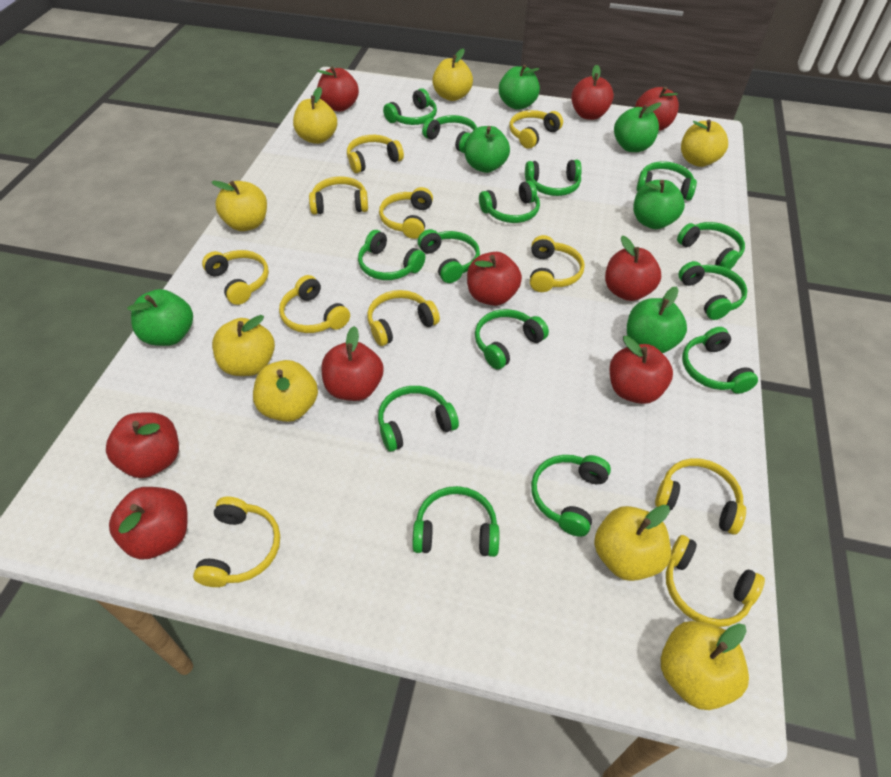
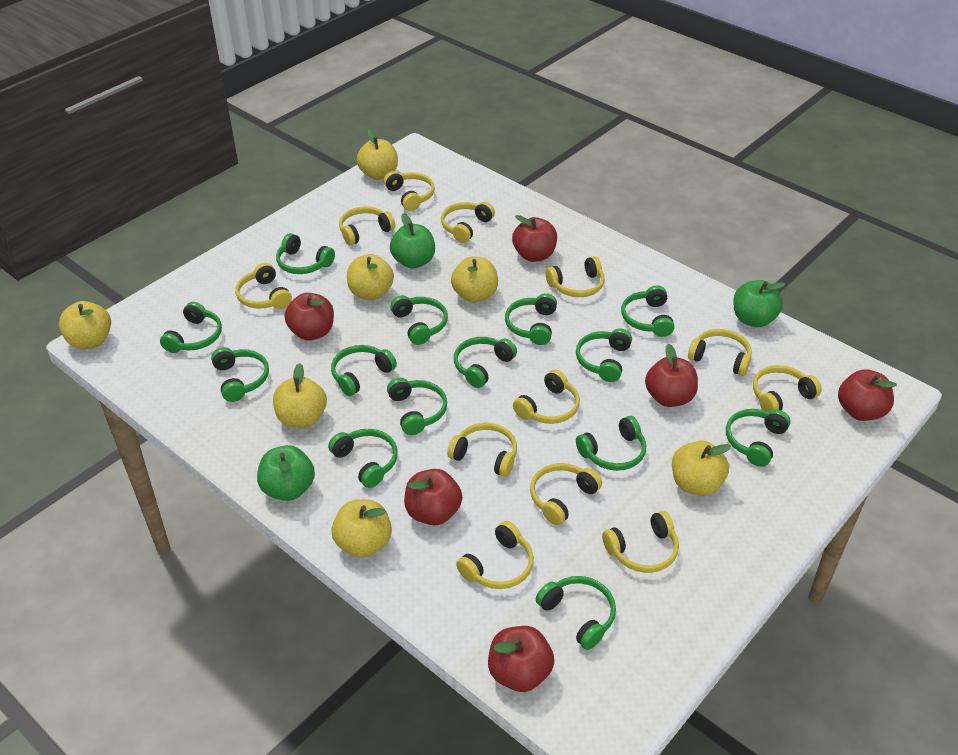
green apple: 6 -> 3
red apple: 9 -> 6
yellow apple: 8 -> 7
yellow headphones: 11 -> 12

